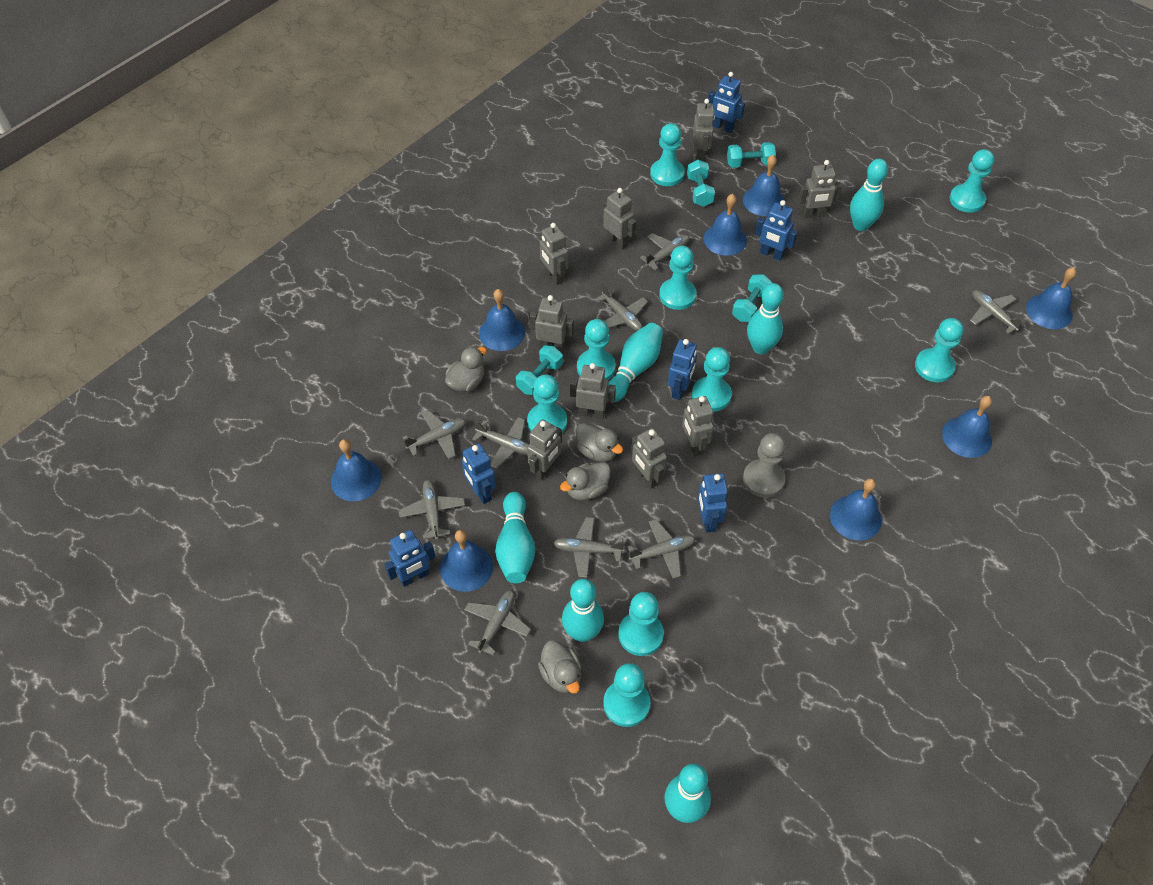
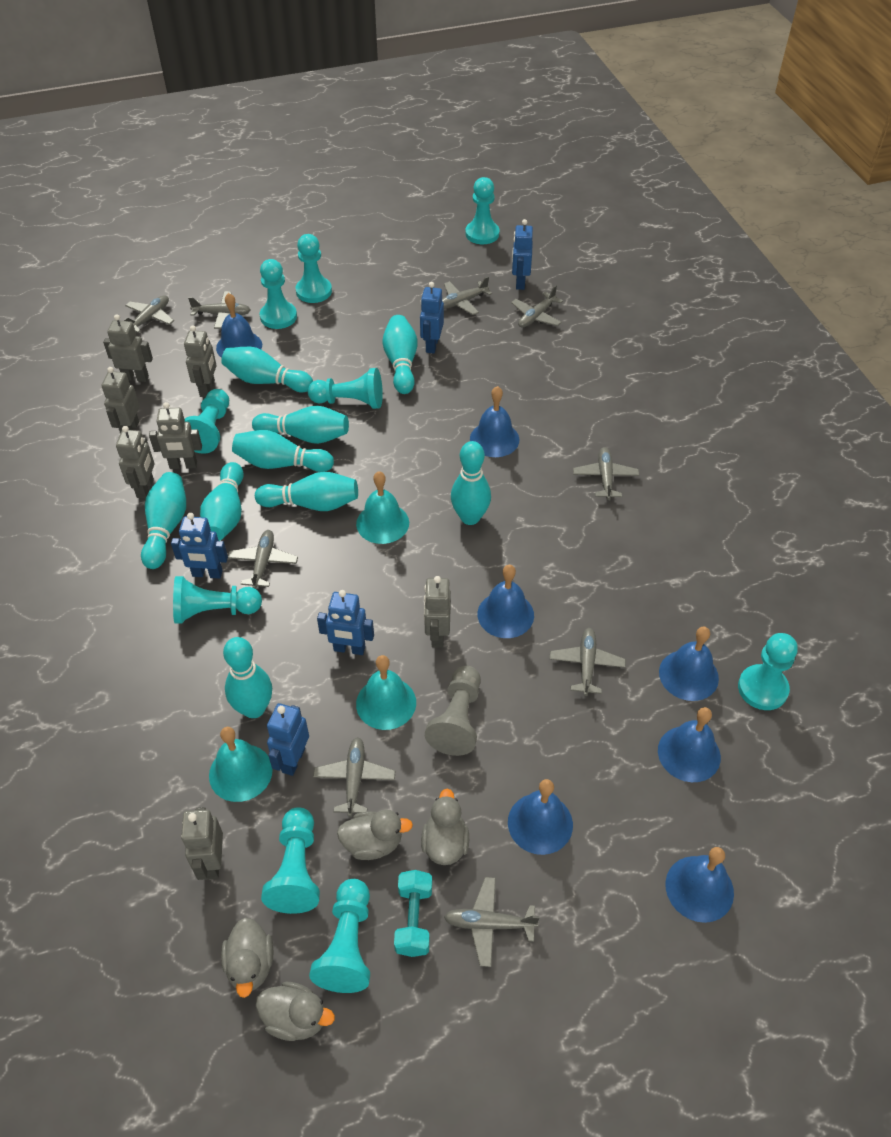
blue bell: 8 -> 7
blue robot: 6 -> 5
grey robot: 9 -> 7
turquoise bell: 0 -> 3
turquoise bowling pin: 6 -> 9
turquoise dumbbell: 4 -> 1

